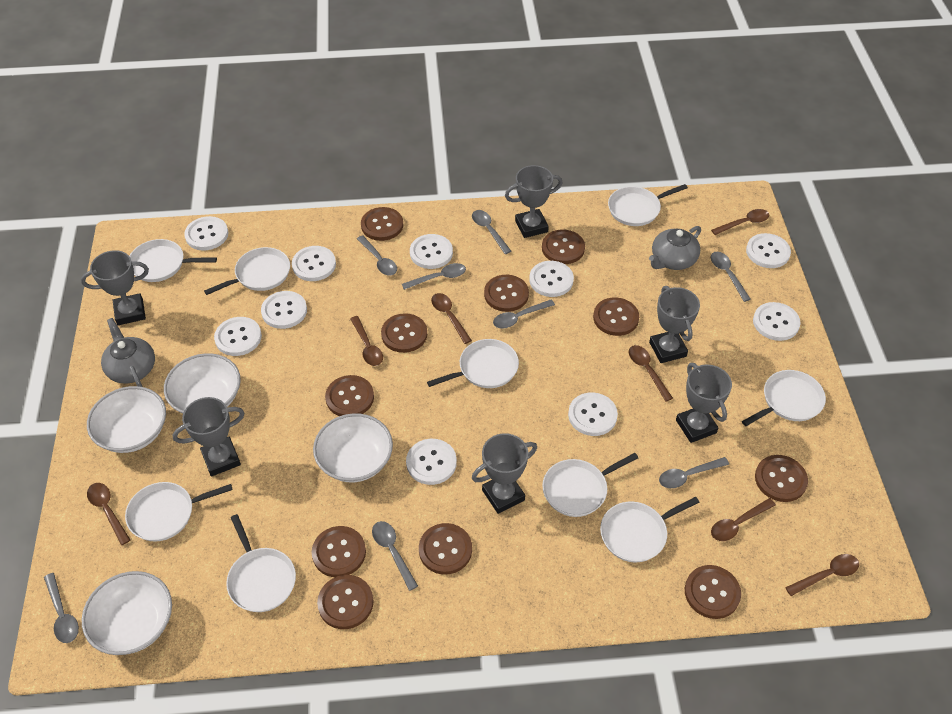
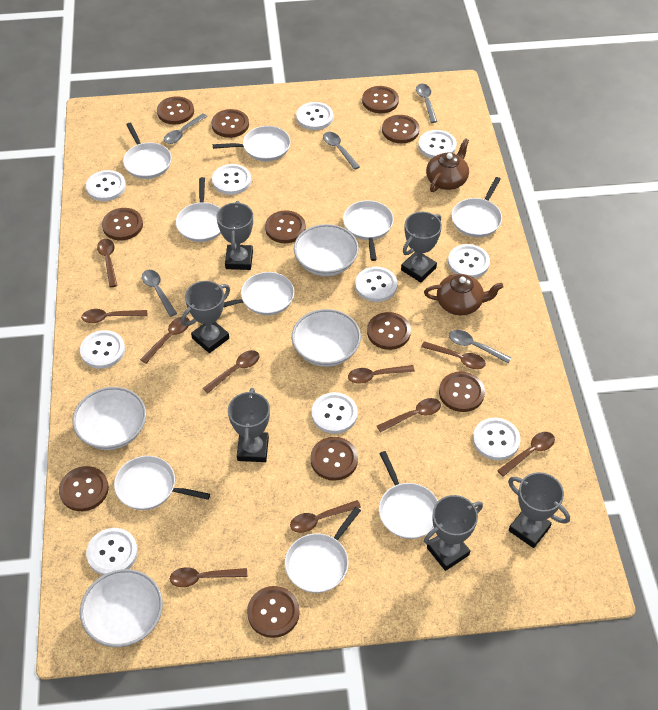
brown spoon: 7 -> 10
brown teapot: 0 -> 2
grey spoon: 8 -> 5
grey teapot: 2 -> 0

